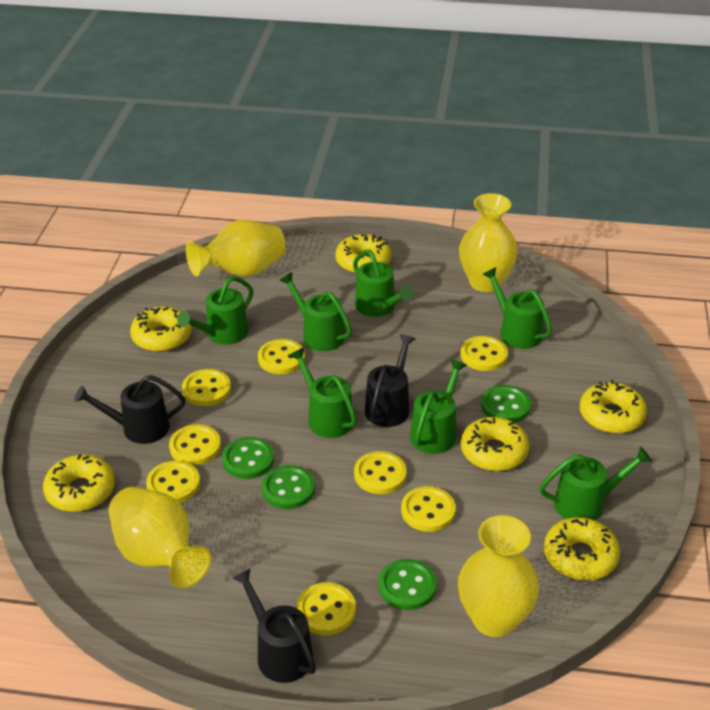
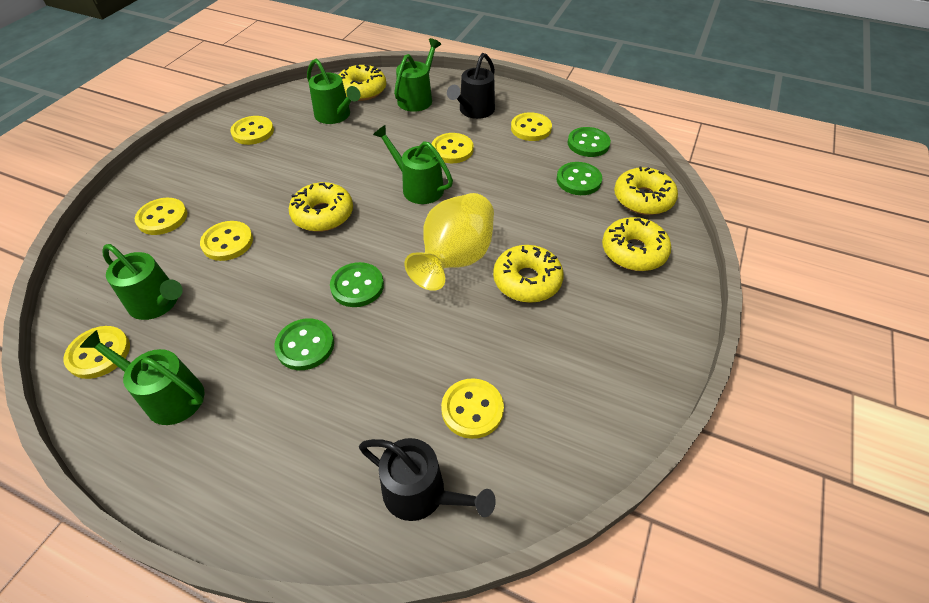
black watering can: 3 -> 2
green watering can: 7 -> 5
yellow button: 8 -> 7
yellow donut: 6 -> 5
yellow vase: 4 -> 1

